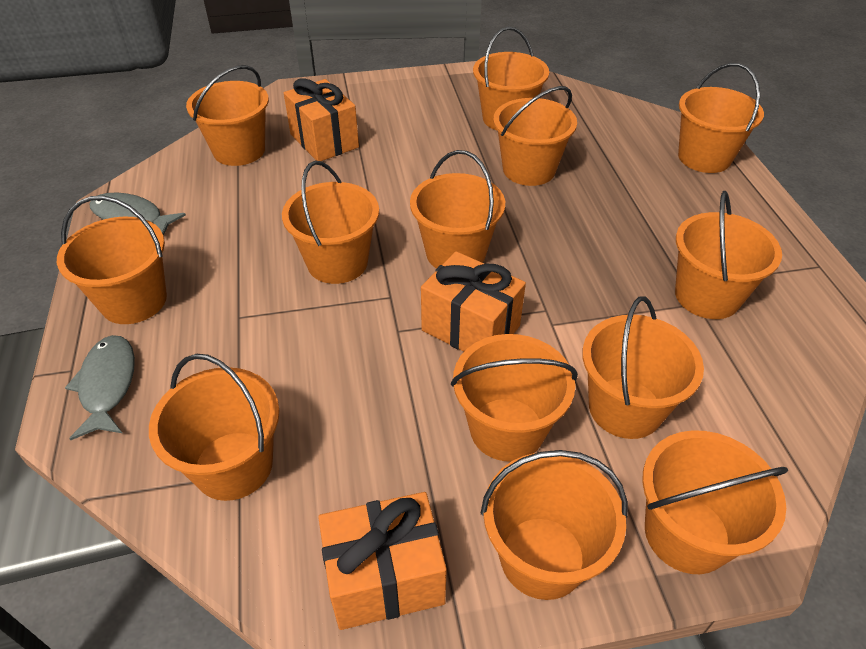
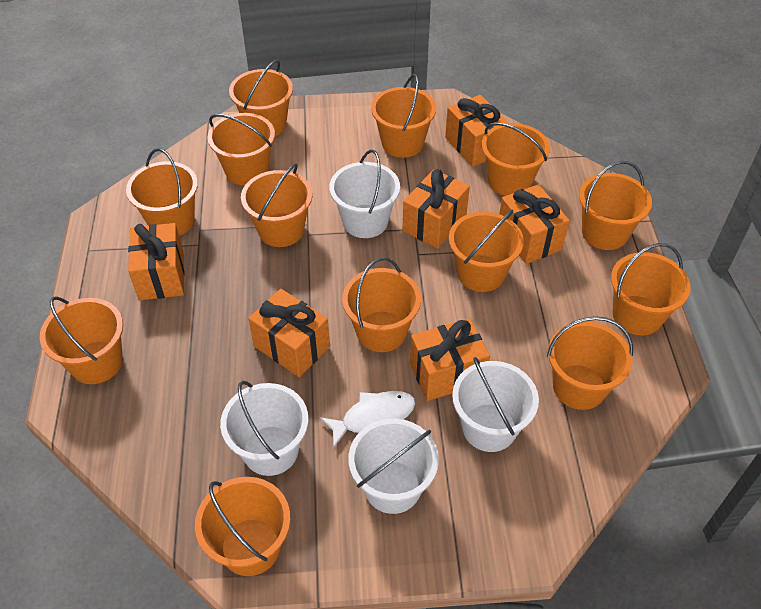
grey fish: 2 -> 0
orange gift: 3 -> 6
white bucket: 0 -> 4
white fish: 0 -> 1

